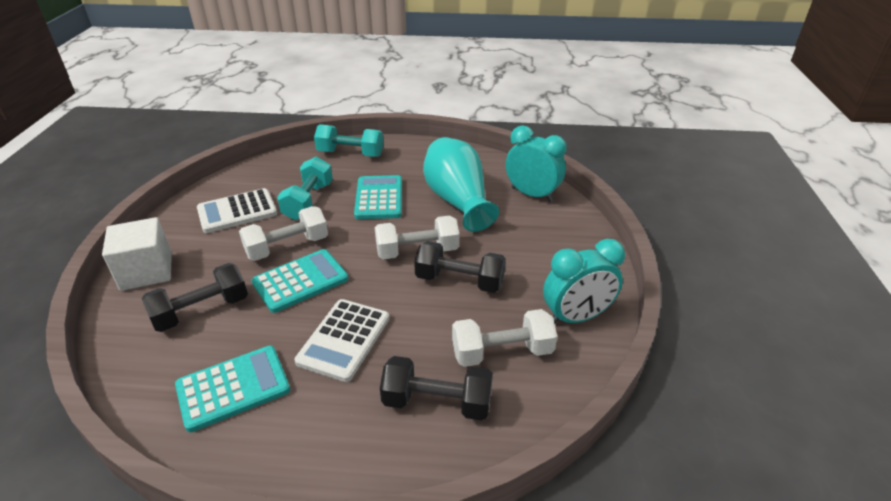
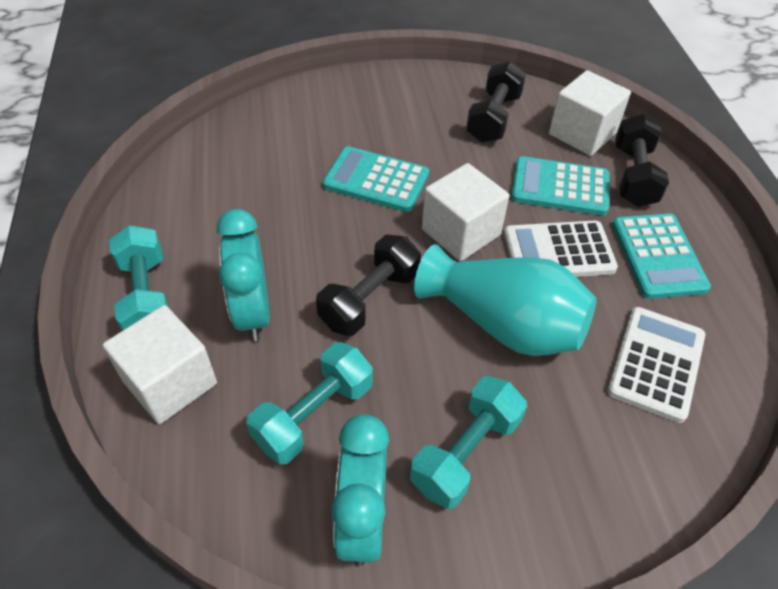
turquoise dumbbell: 2 -> 3
white cube: 1 -> 3
white dumbbell: 3 -> 0

